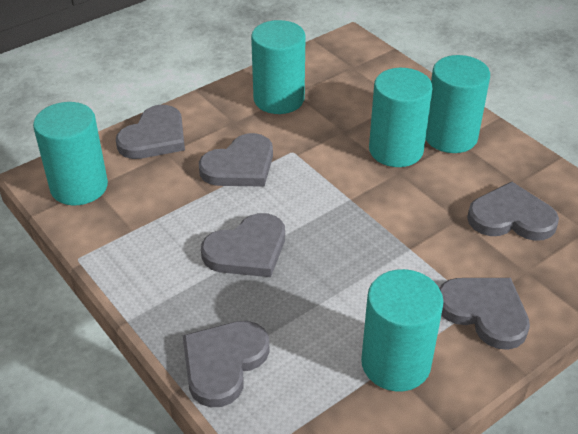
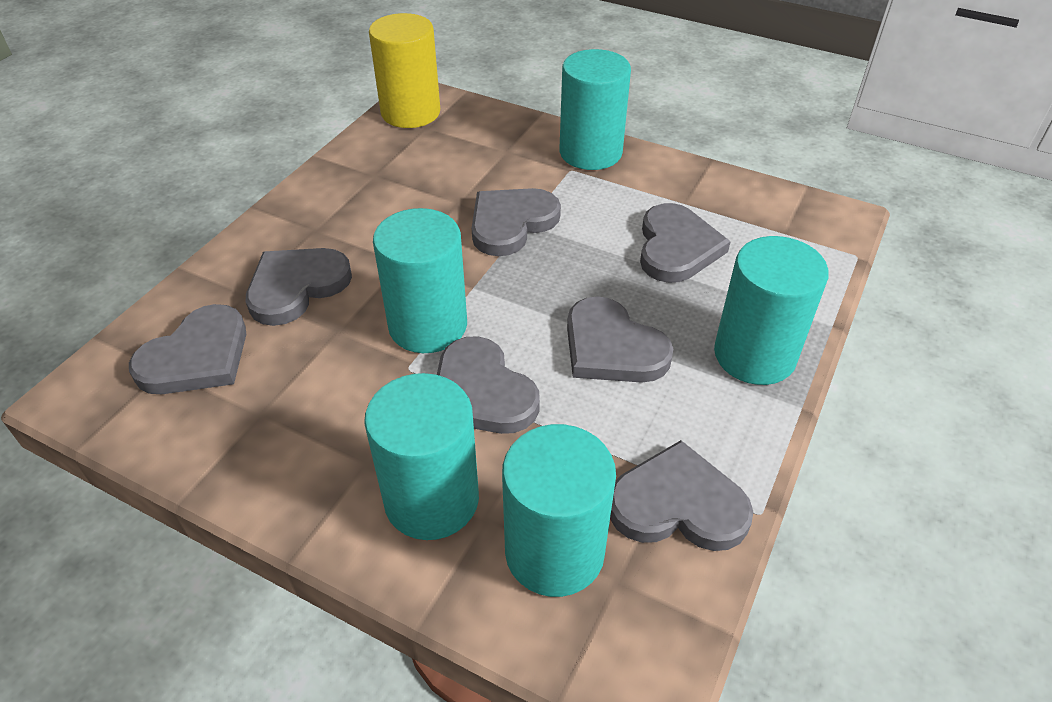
grey heart: 6 -> 7
yellow cylinder: 0 -> 1

